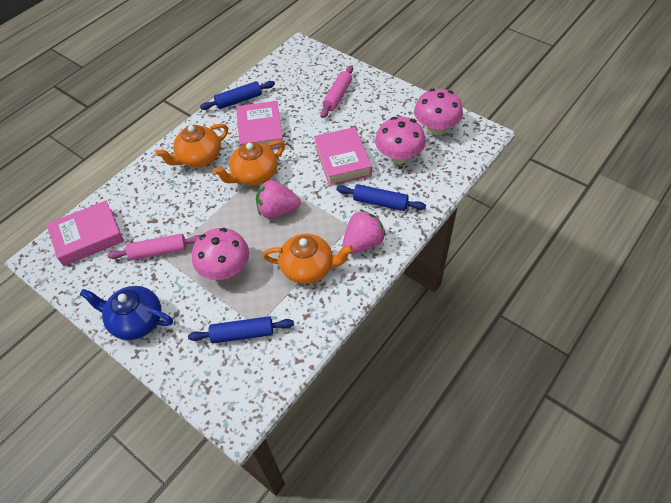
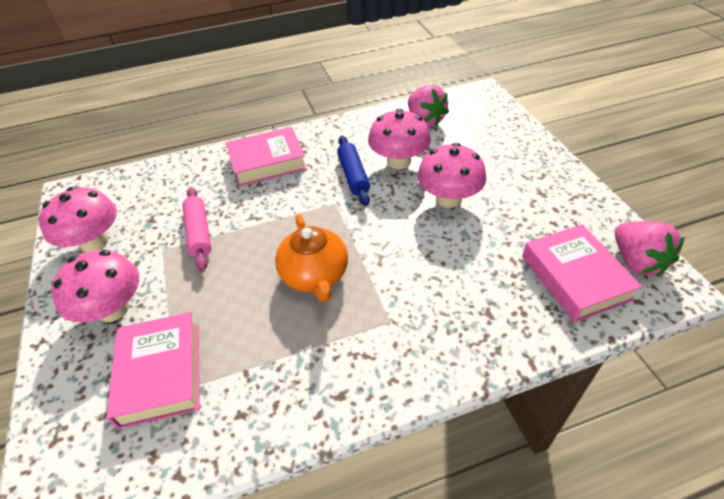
blue rolling pin: 3 -> 1
blue teapot: 1 -> 0
orange teapot: 3 -> 1
pink mushroom: 3 -> 4
pink rolling pin: 2 -> 1

